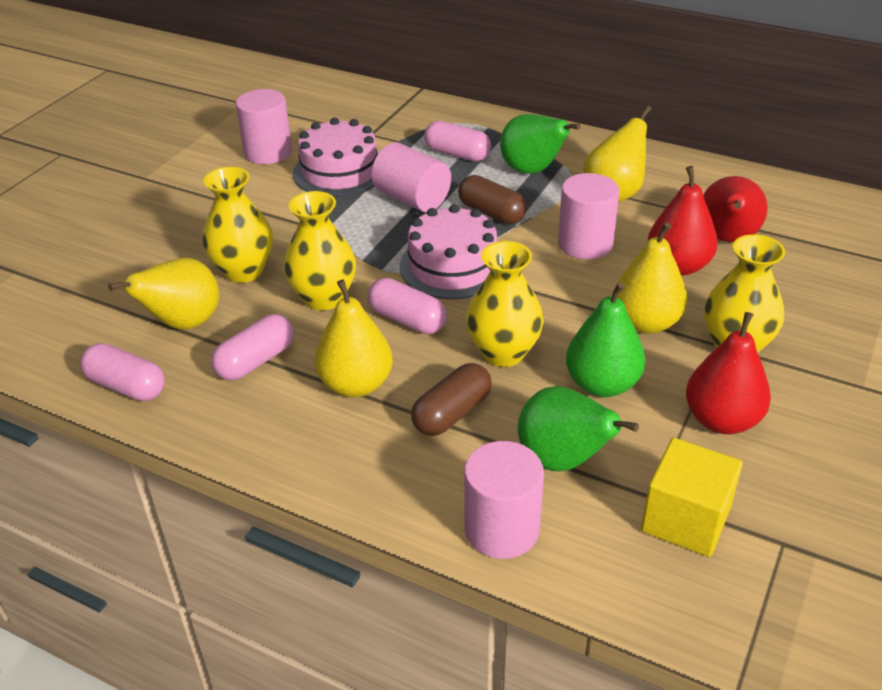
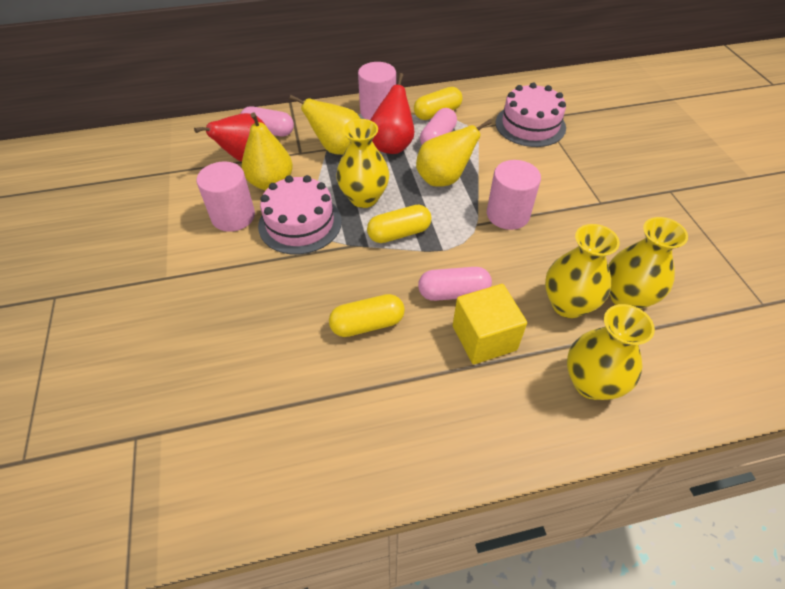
brown capsule: 2 -> 0
green pear: 3 -> 0
pink capsule: 4 -> 3
pink cylinder: 4 -> 3
red pear: 3 -> 2
yellow capsule: 0 -> 3
yellow pear: 4 -> 3

